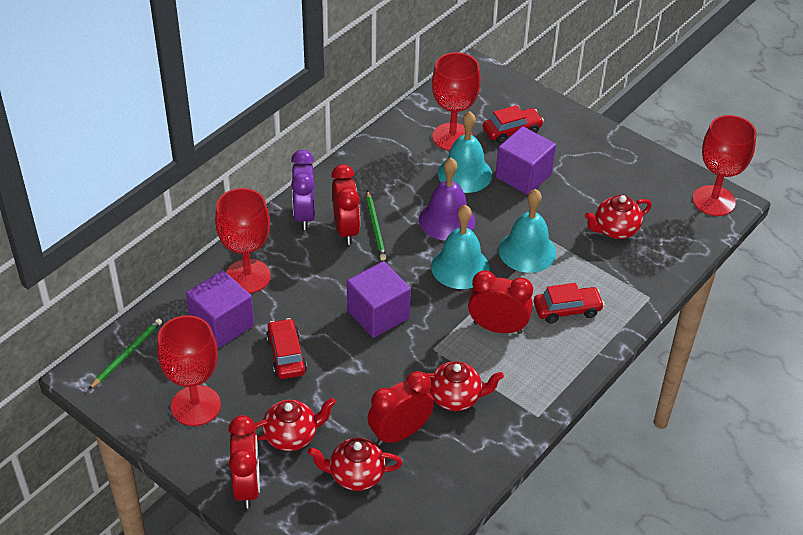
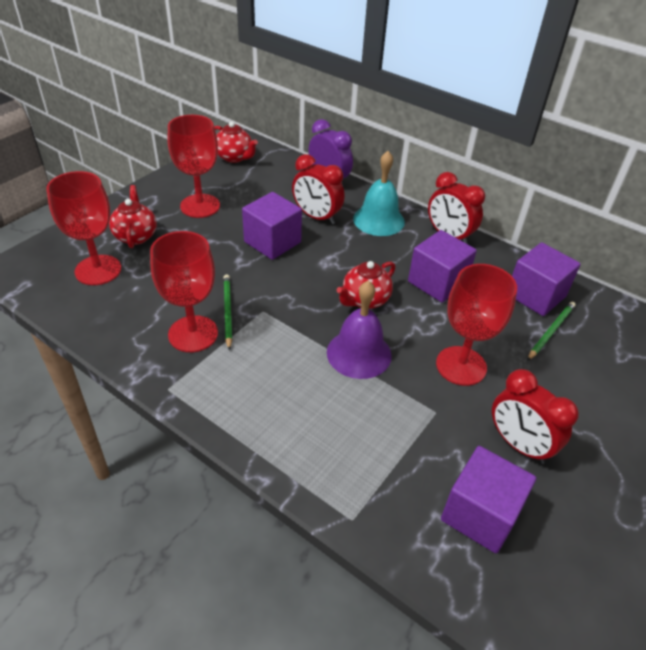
purple cube: 3 -> 4
red car: 3 -> 0
red clock: 4 -> 3
red teapot: 4 -> 3
turquoise bell: 3 -> 1

